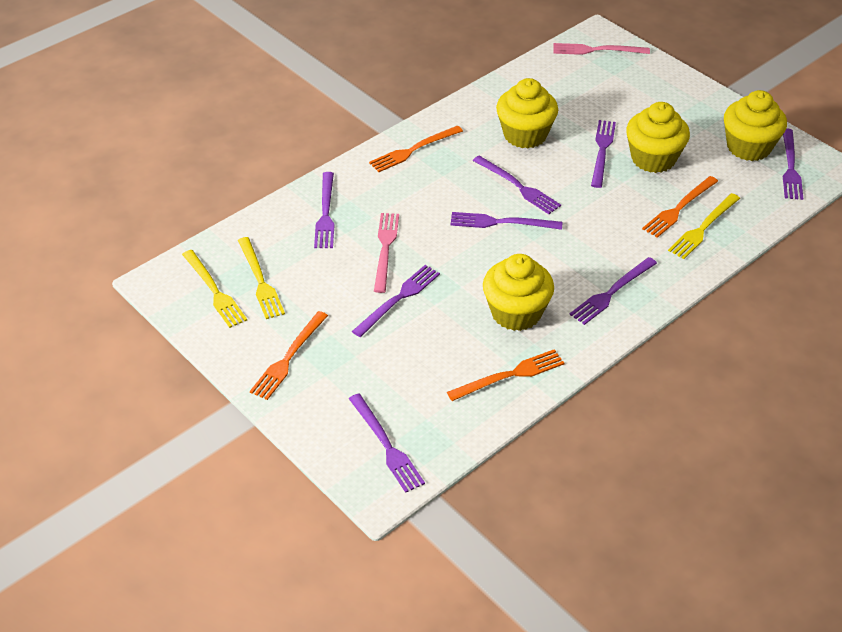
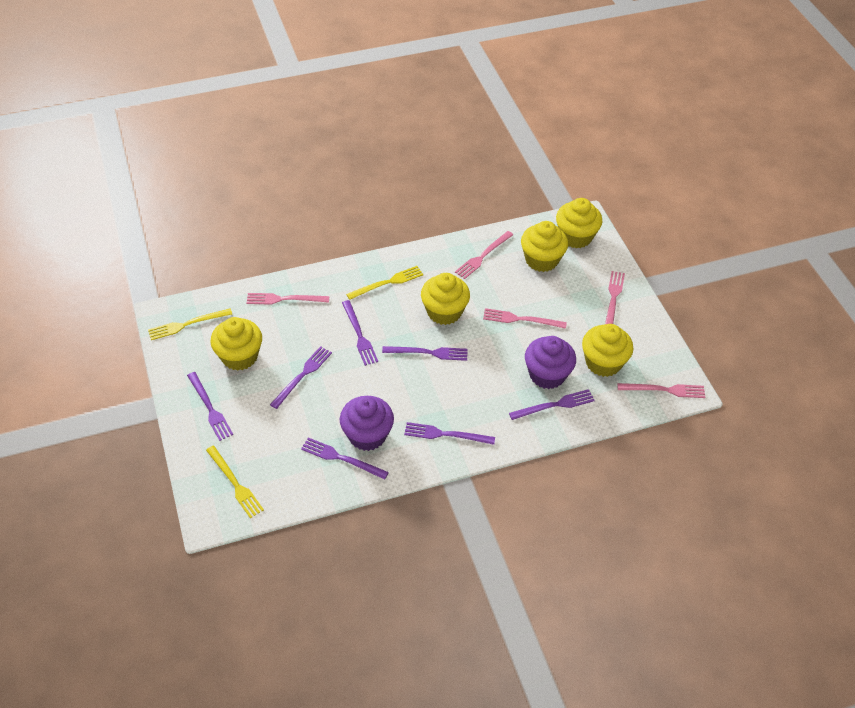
orange fork: 4 -> 0
pink fork: 2 -> 5
purple cupcake: 0 -> 2
purple fork: 8 -> 7
yellow cupcake: 4 -> 5

